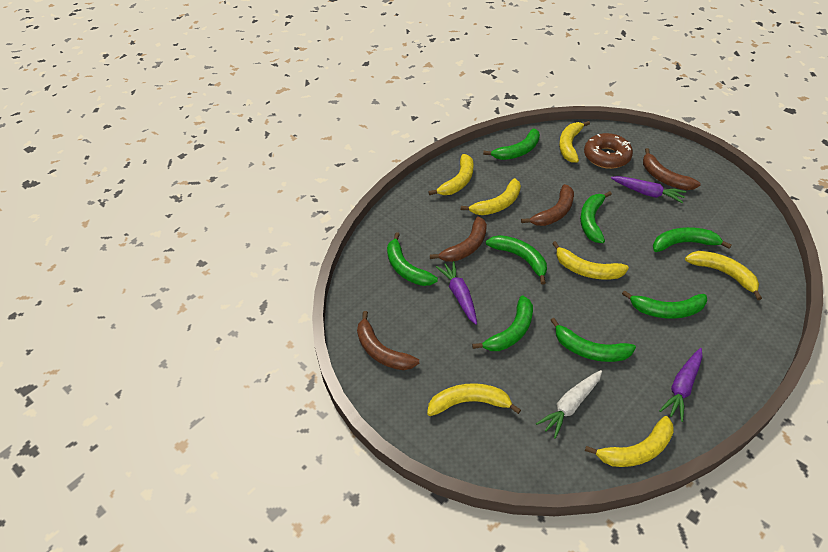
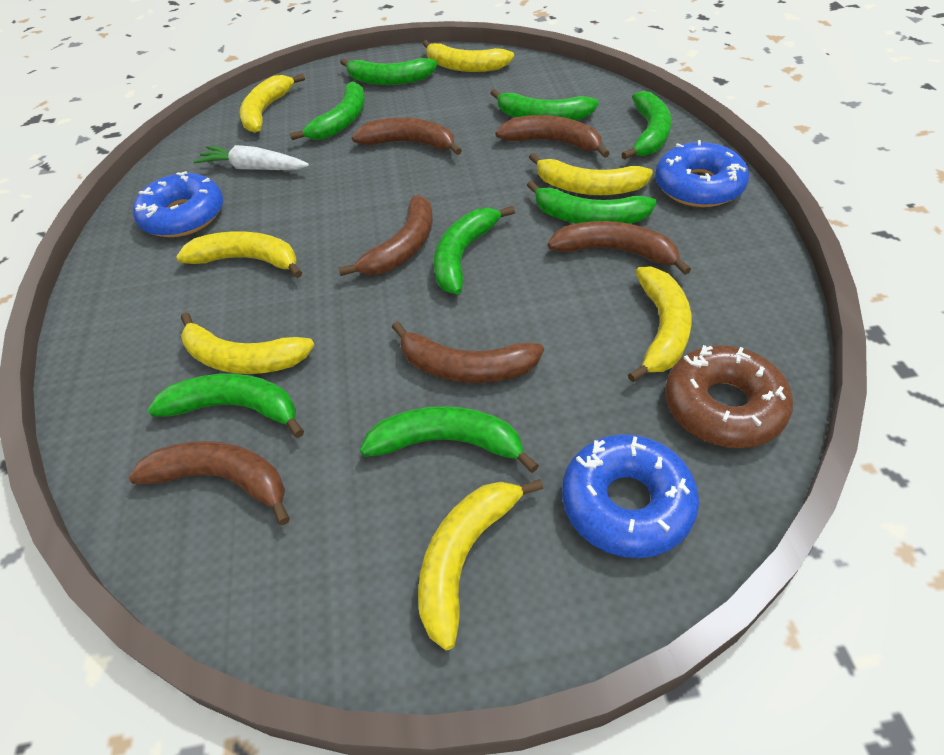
blue donut: 0 -> 3
brown banana: 4 -> 6
purple carrot: 3 -> 0

